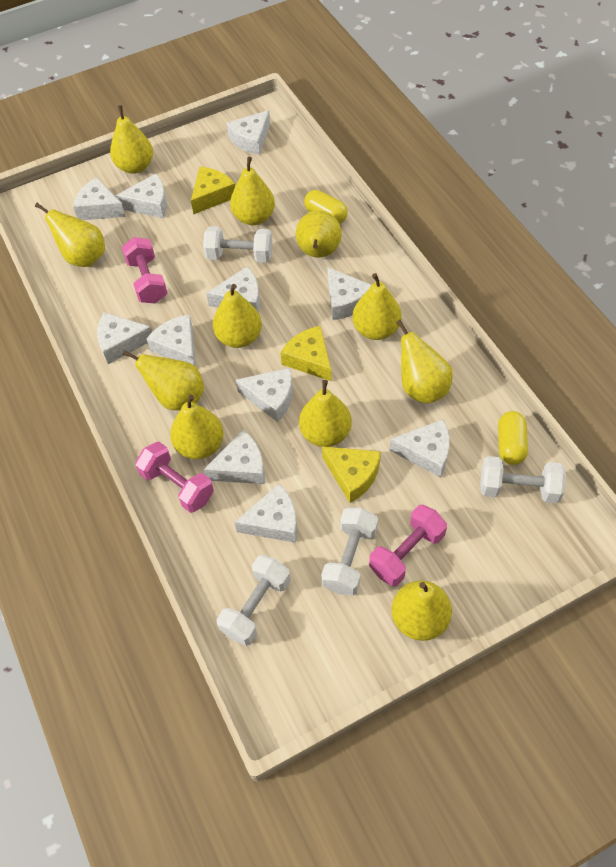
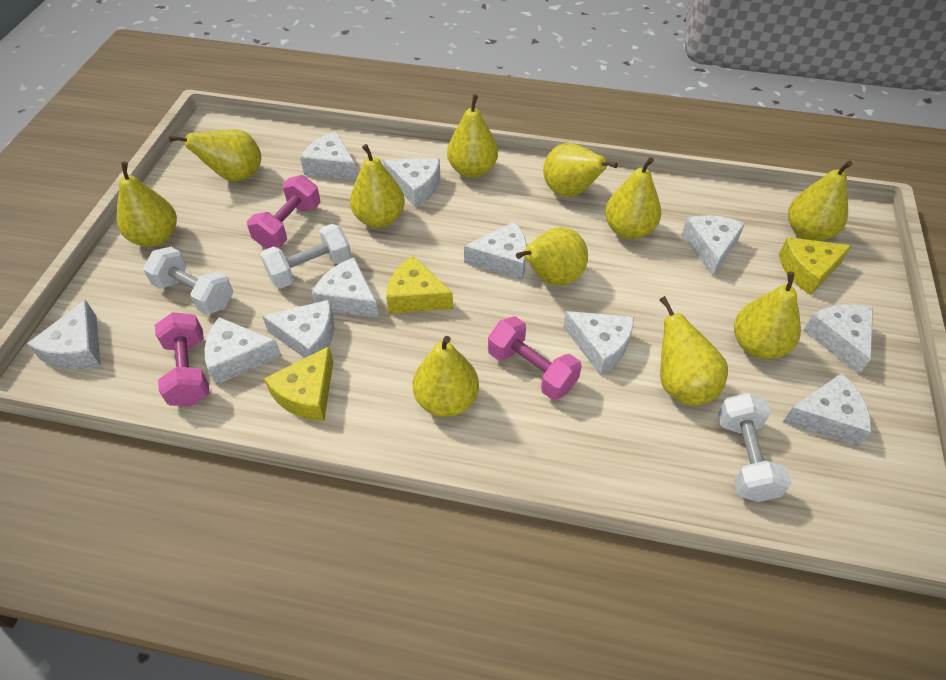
white dumbbell: 4 -> 3
yellow capsule: 2 -> 0

